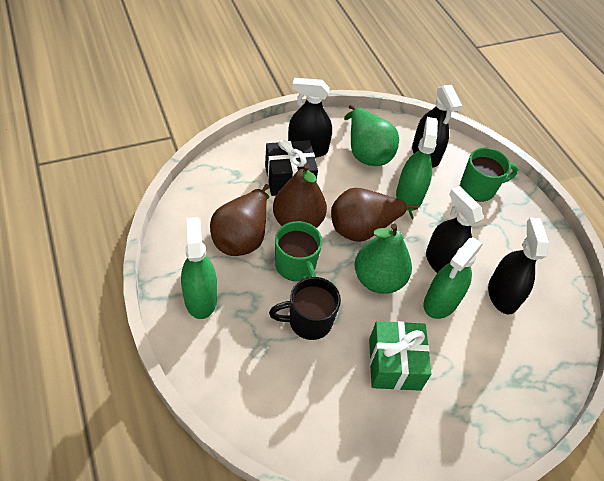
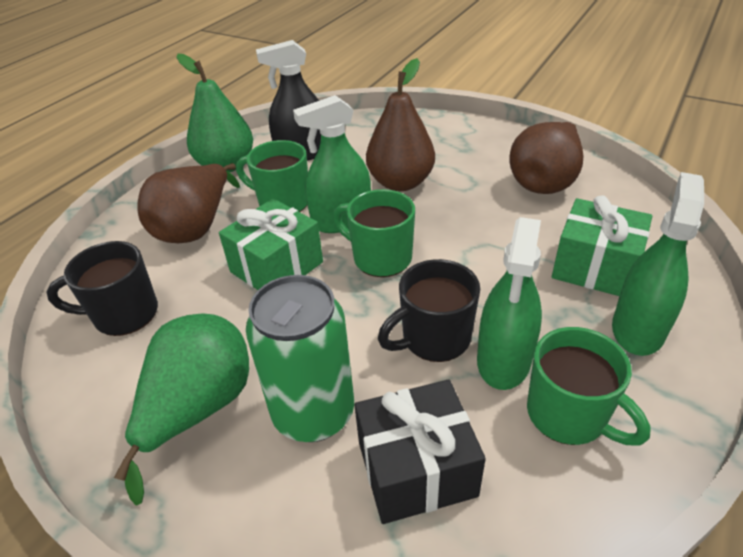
black mug: 1 -> 2
black spray bottle: 4 -> 1
green can: 0 -> 1
green gift: 1 -> 2
green mug: 2 -> 3

